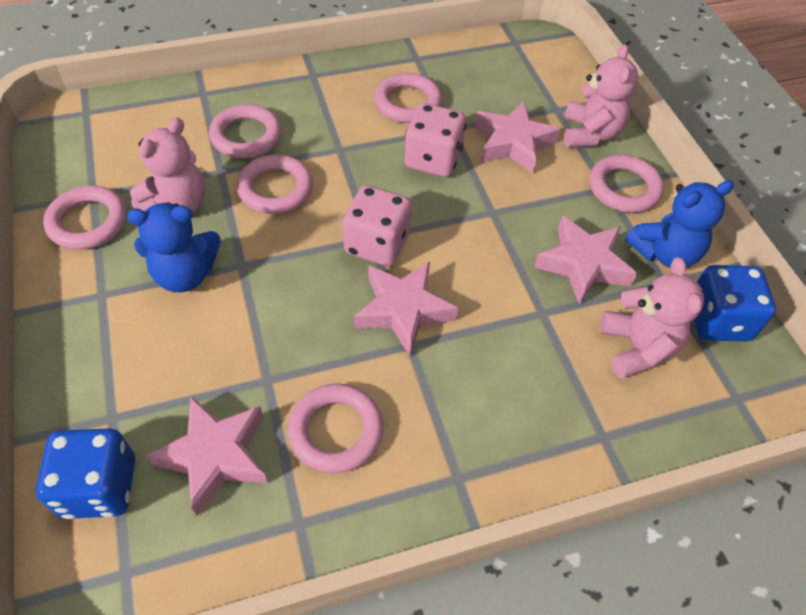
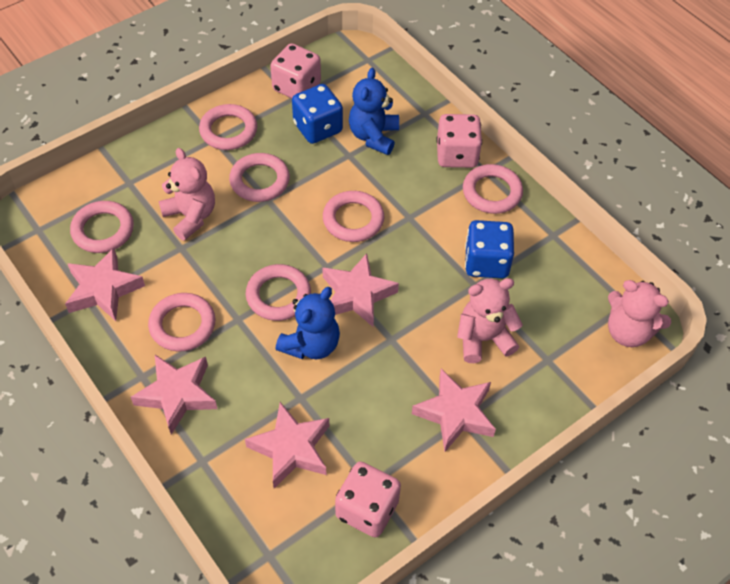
pink dice: 2 -> 3
pink ring: 6 -> 7
pink star: 4 -> 5

